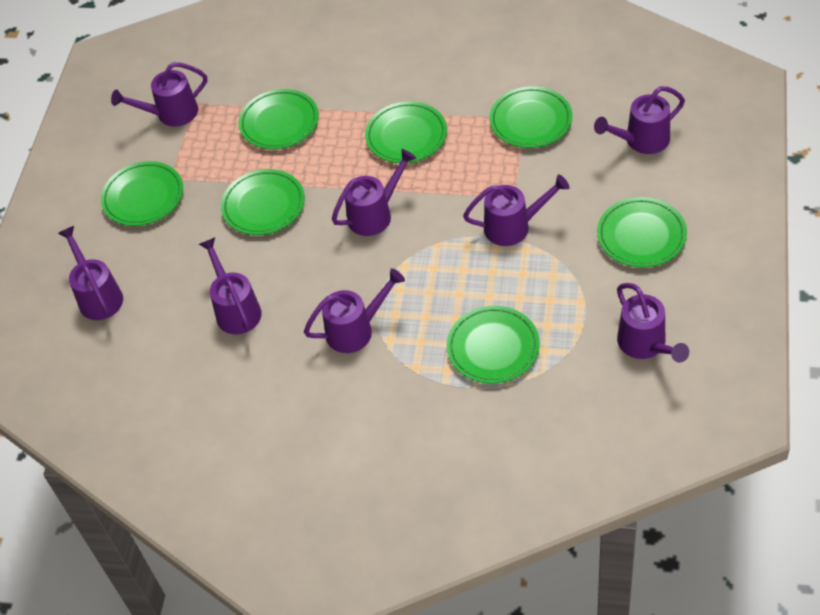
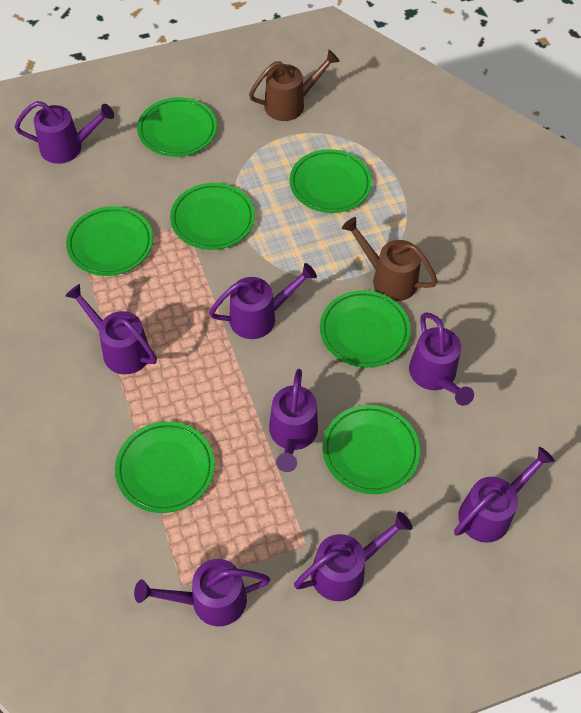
brown watering can: 0 -> 2

